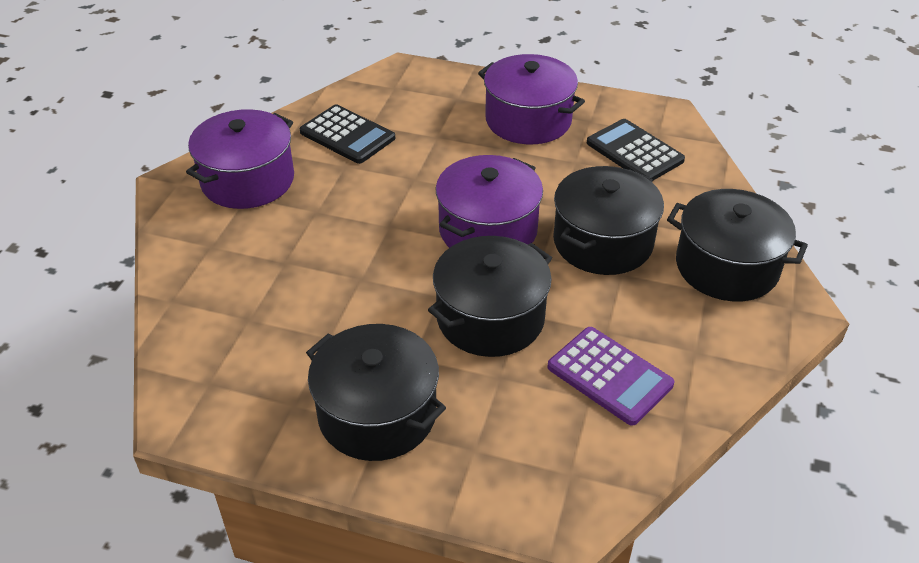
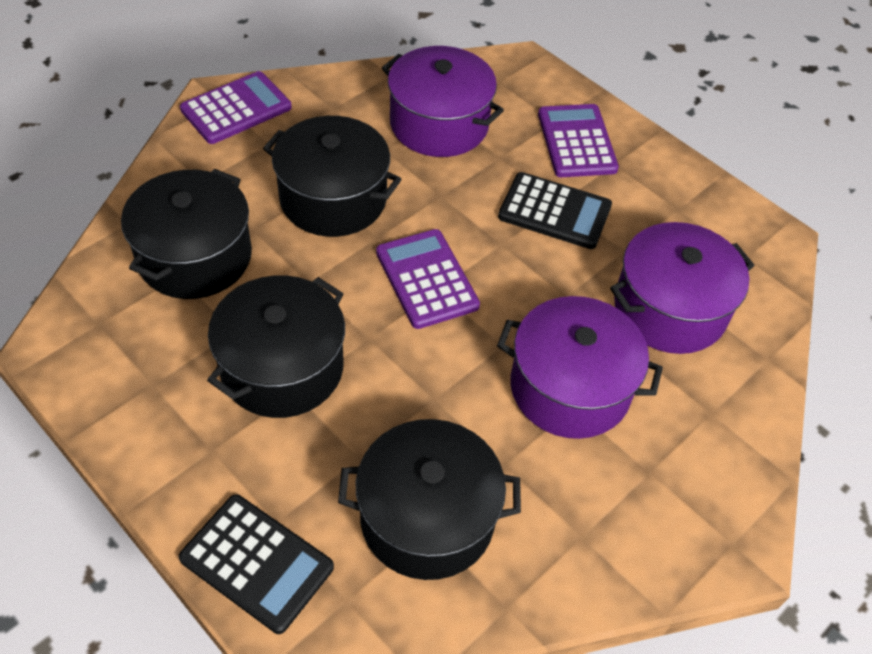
purple calculator: 1 -> 3

